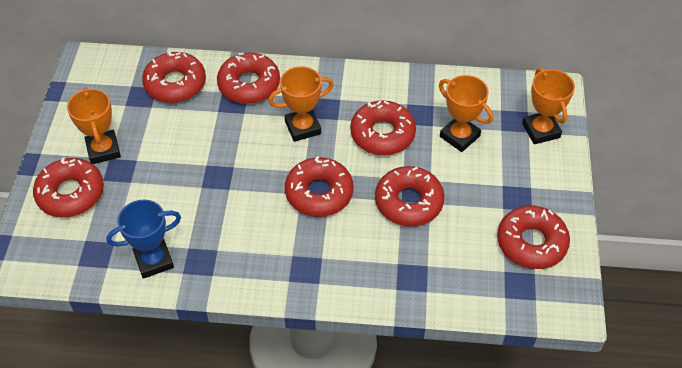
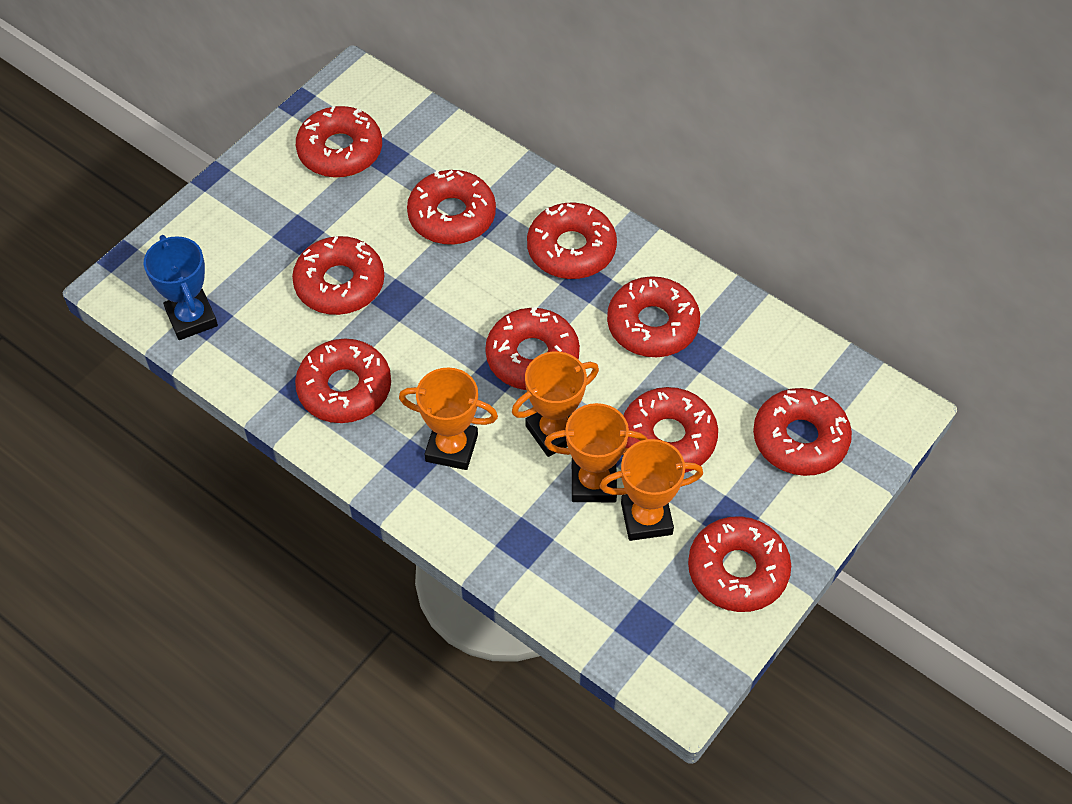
red donut: 7 -> 10

